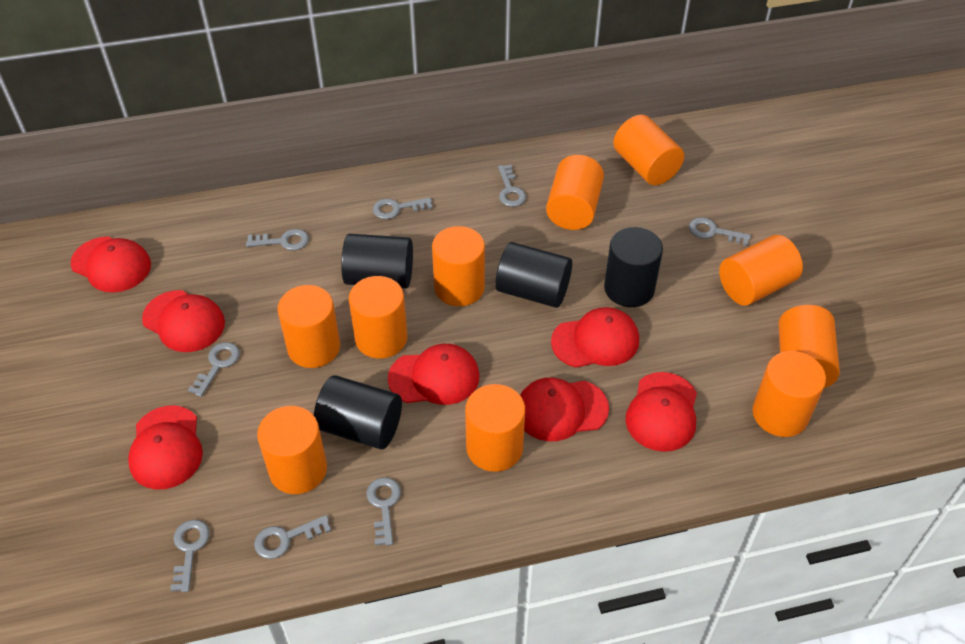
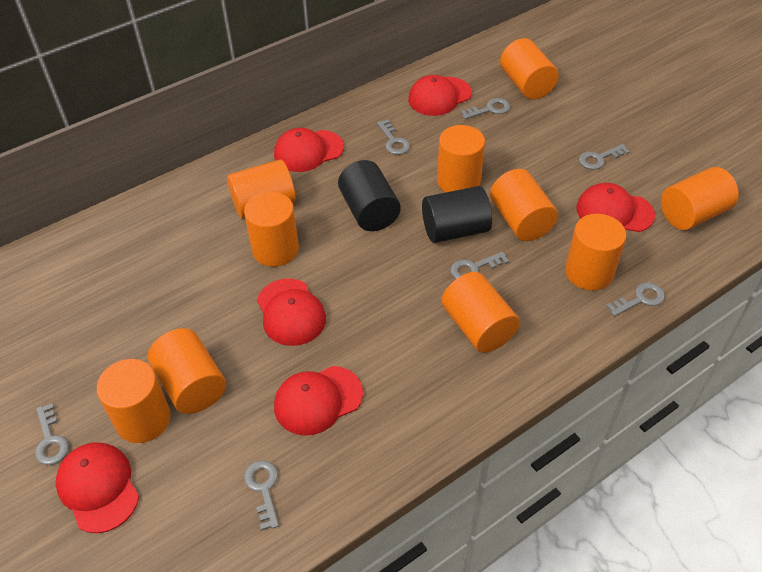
black cylinder: 4 -> 2
grey key: 8 -> 7
red cap: 7 -> 6

